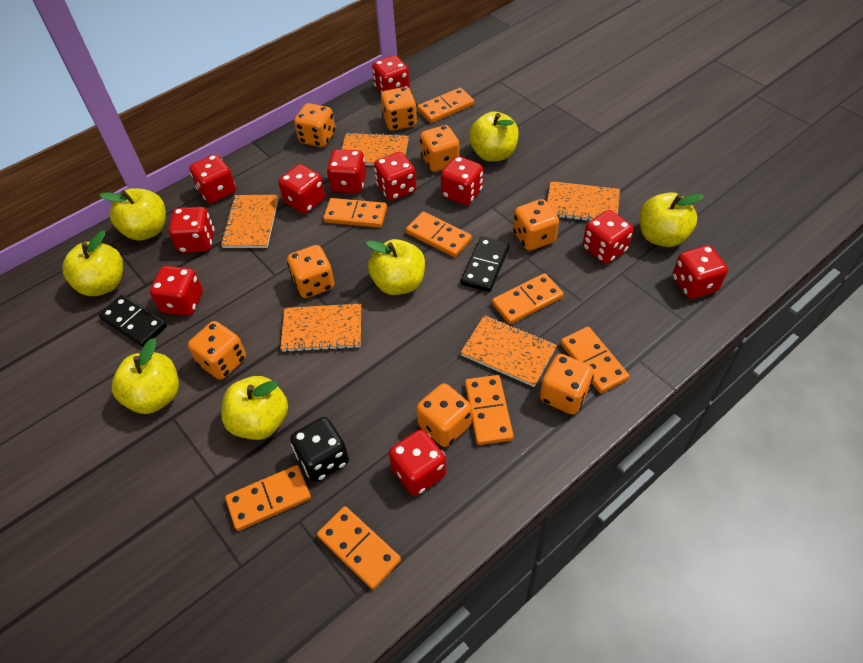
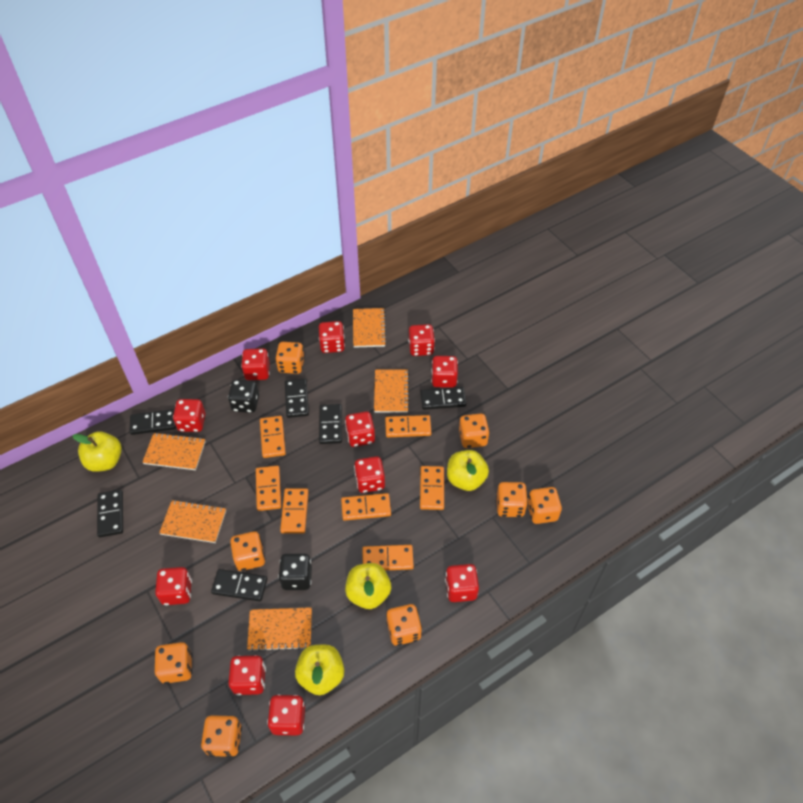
black dice: 1 -> 2
black domino: 2 -> 6
orange domino: 8 -> 7
yellow apple: 7 -> 4

